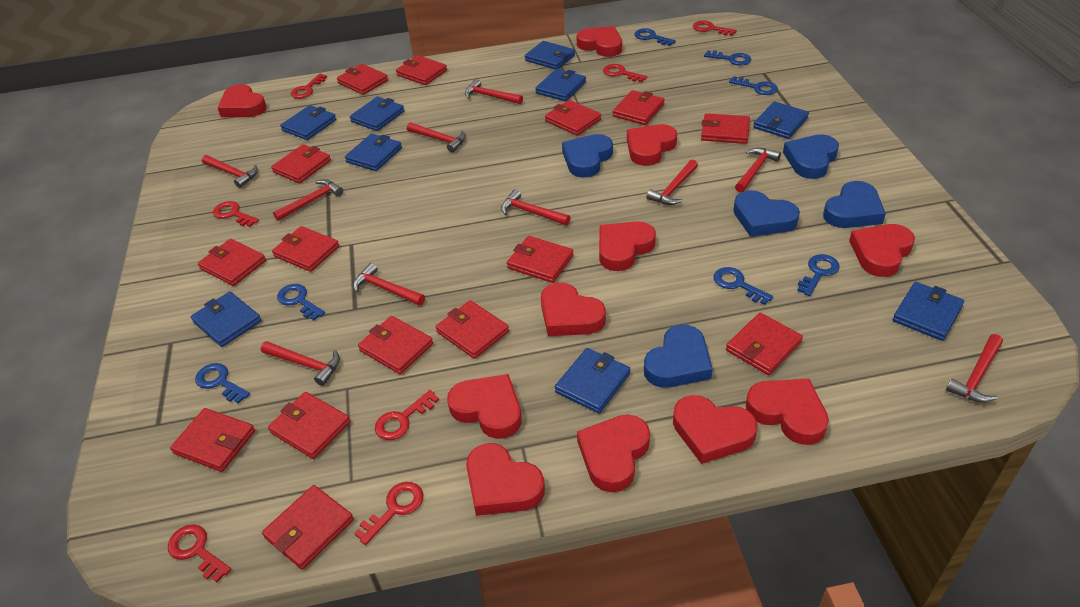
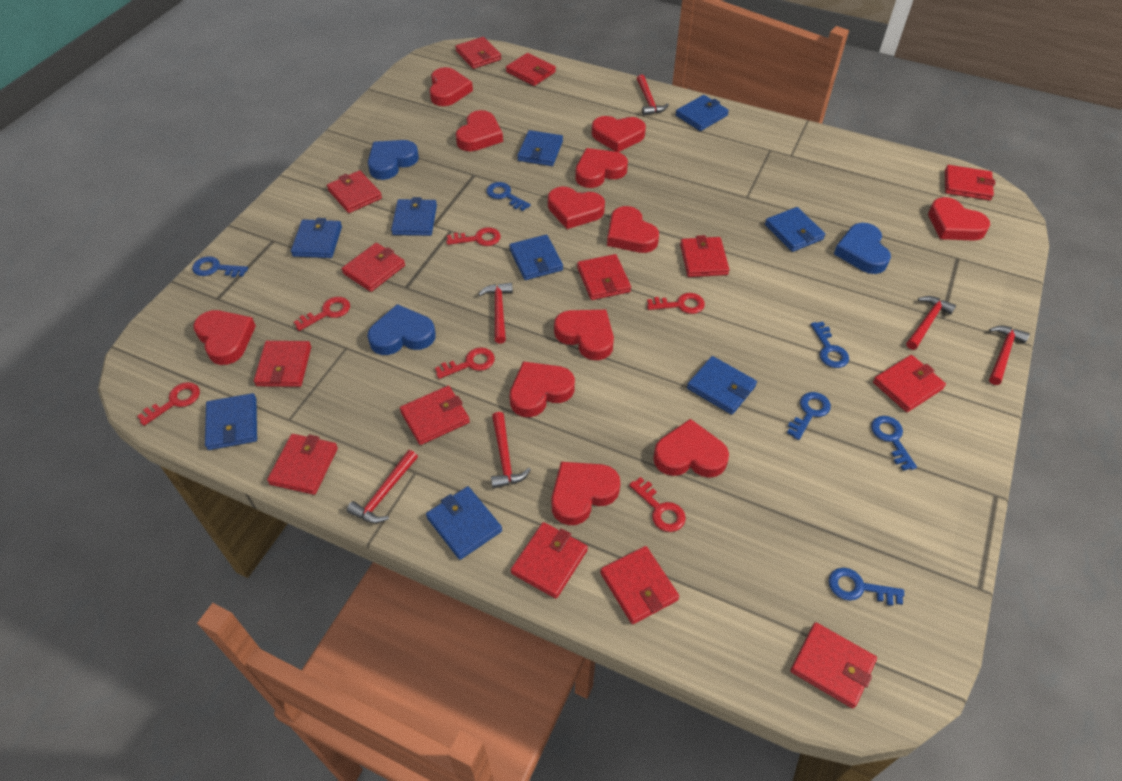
blue heart: 5 -> 3
blue key: 7 -> 6
red hammer: 10 -> 6
red heart: 11 -> 12
red key: 7 -> 6
red wallet: 15 -> 14

